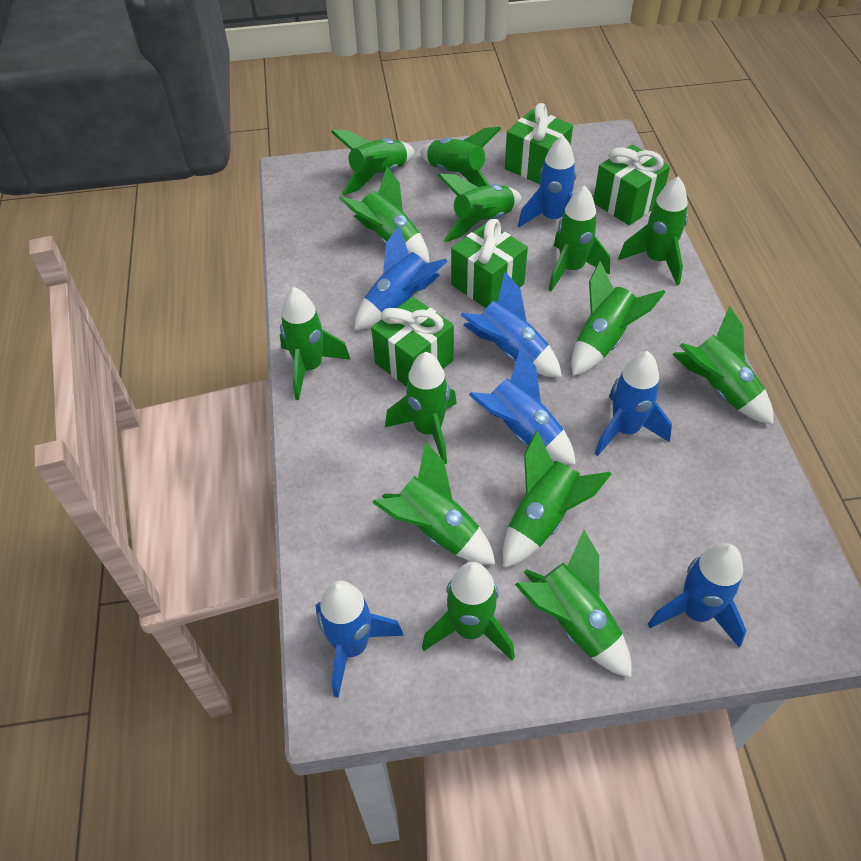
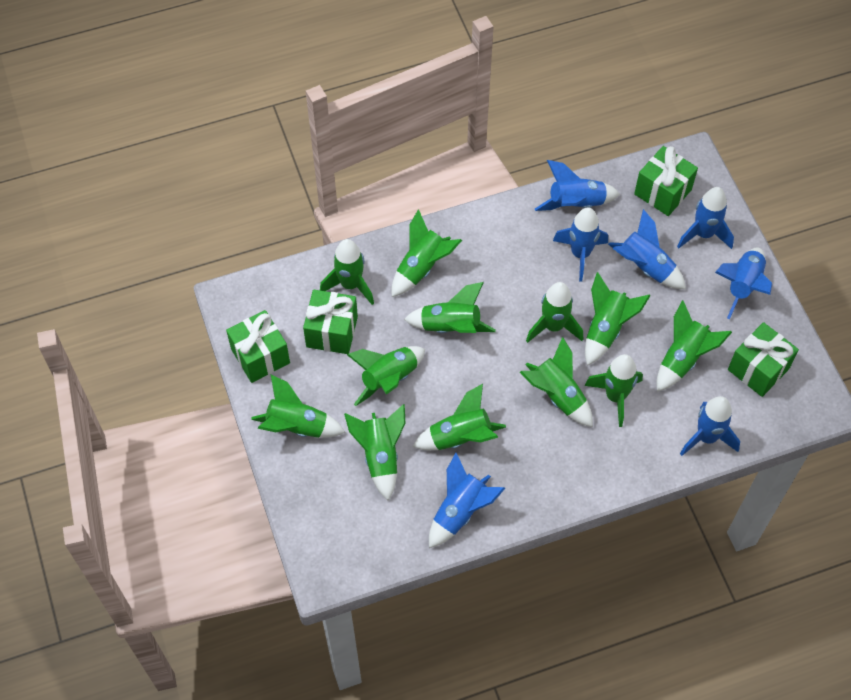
green rocket: 14 -> 12

